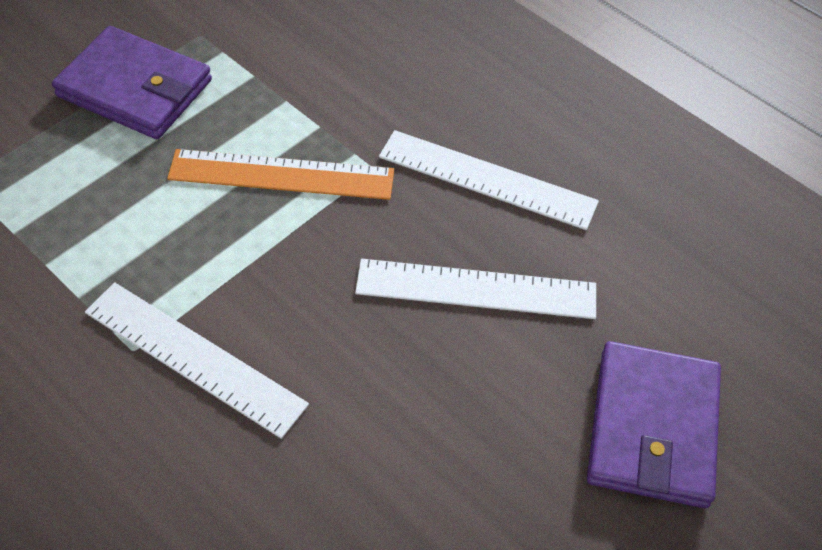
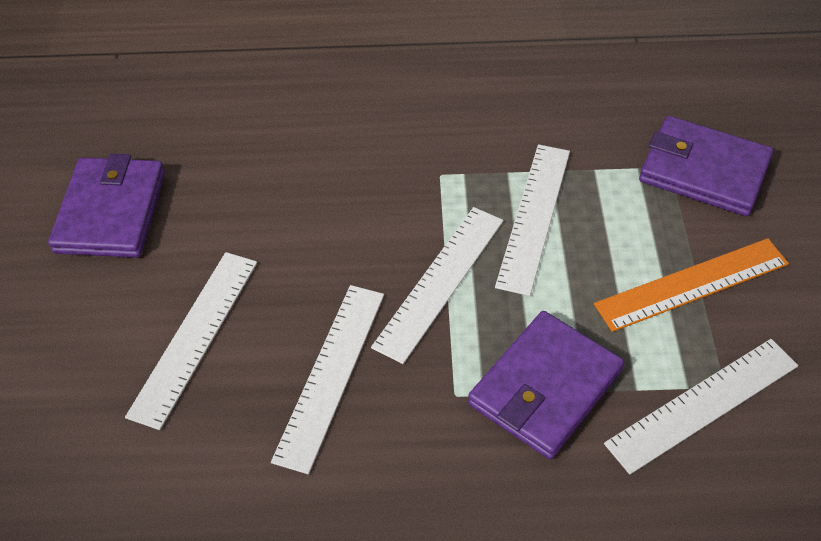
purple wallet: 2 -> 3
white ruler: 3 -> 5

